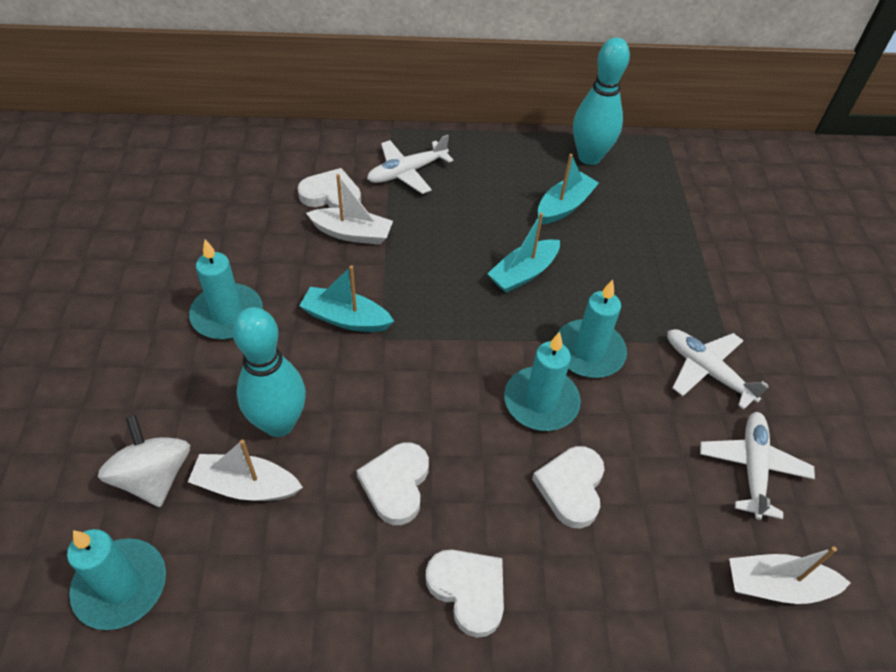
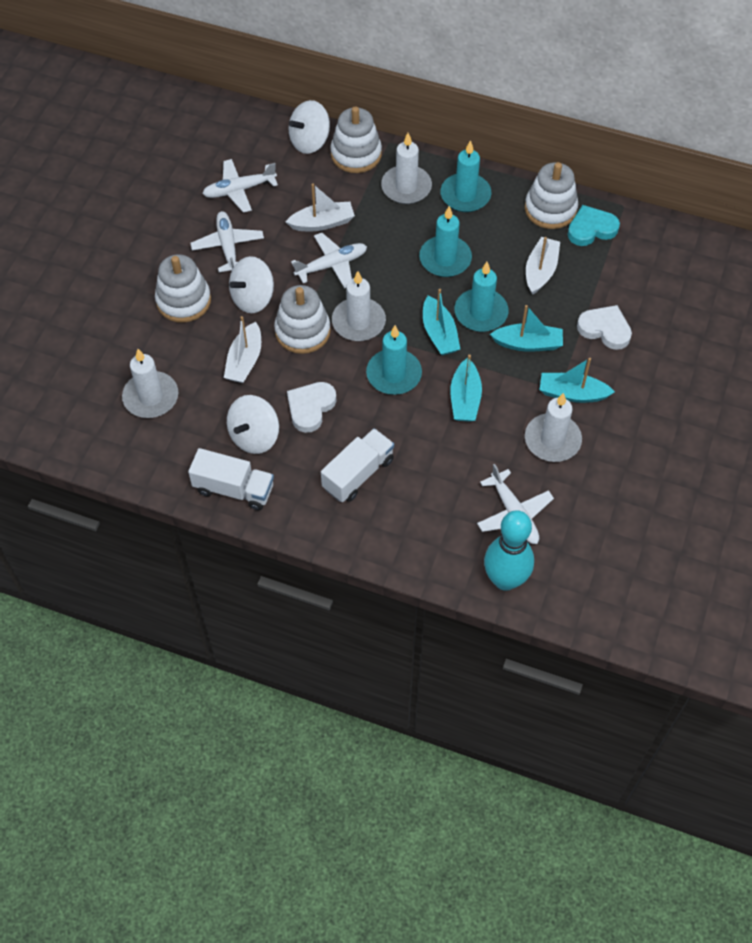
turquoise boat: 3 -> 4
turquoise bowling pin: 2 -> 1
turquoise heart: 0 -> 1
white candle: 0 -> 4
white heart: 4 -> 2
white plane: 3 -> 4
white spinning top: 1 -> 3
white stacking toy: 0 -> 4
white truck: 0 -> 2

